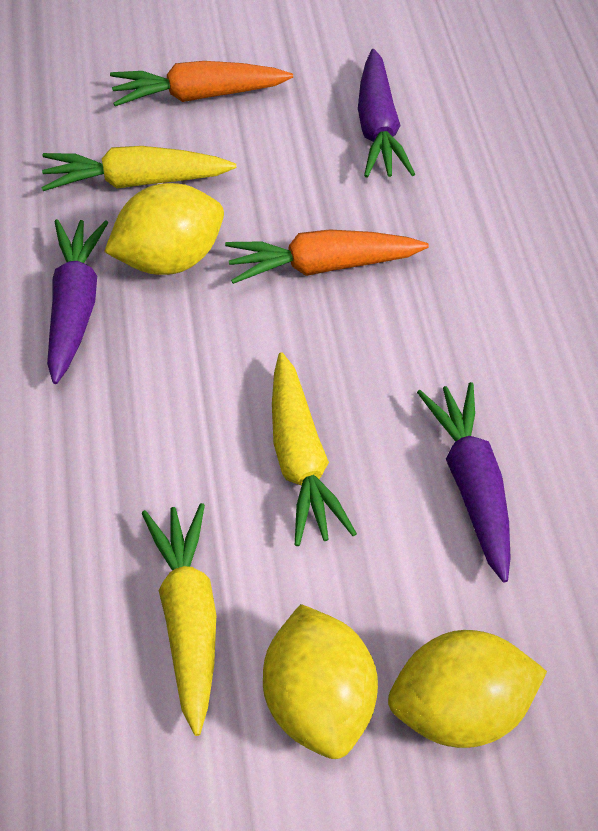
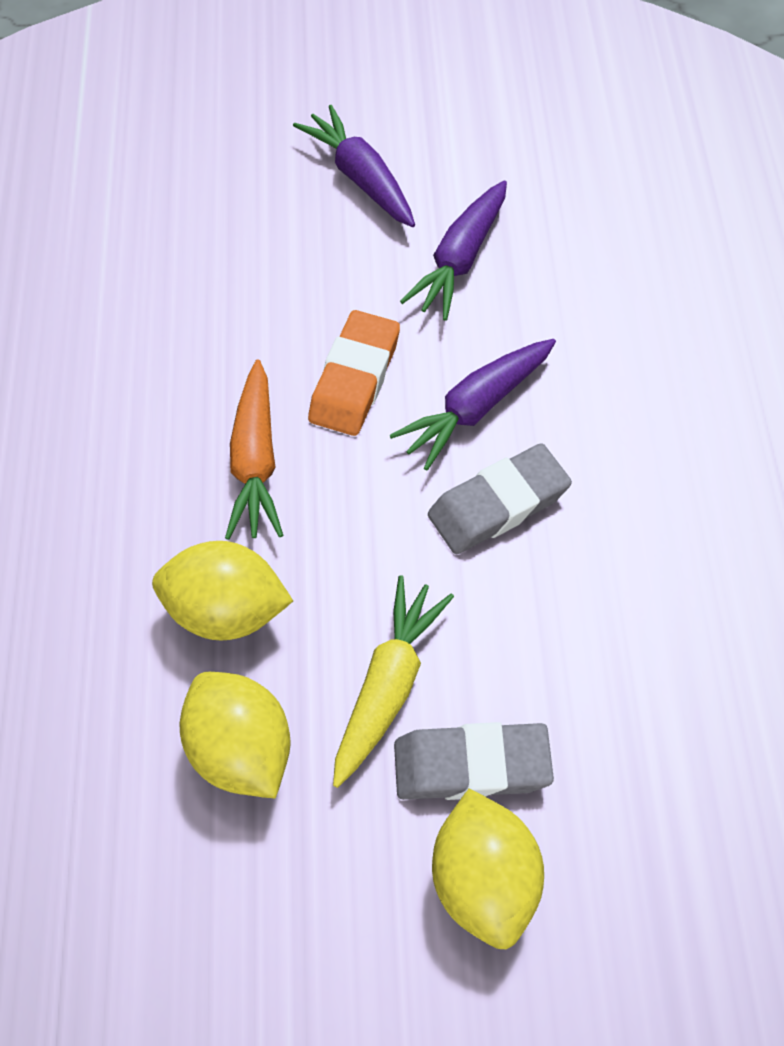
grey eraser: 0 -> 2
orange carrot: 2 -> 1
orange eraser: 0 -> 1
yellow carrot: 3 -> 1

